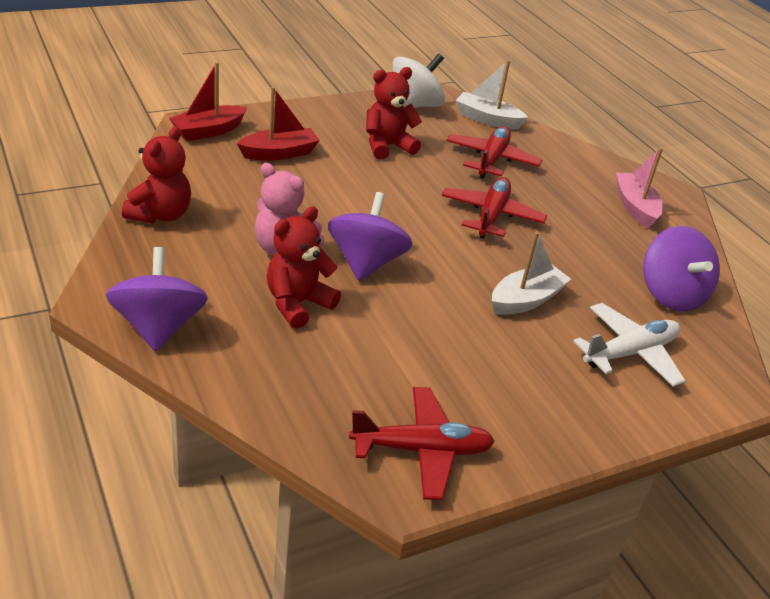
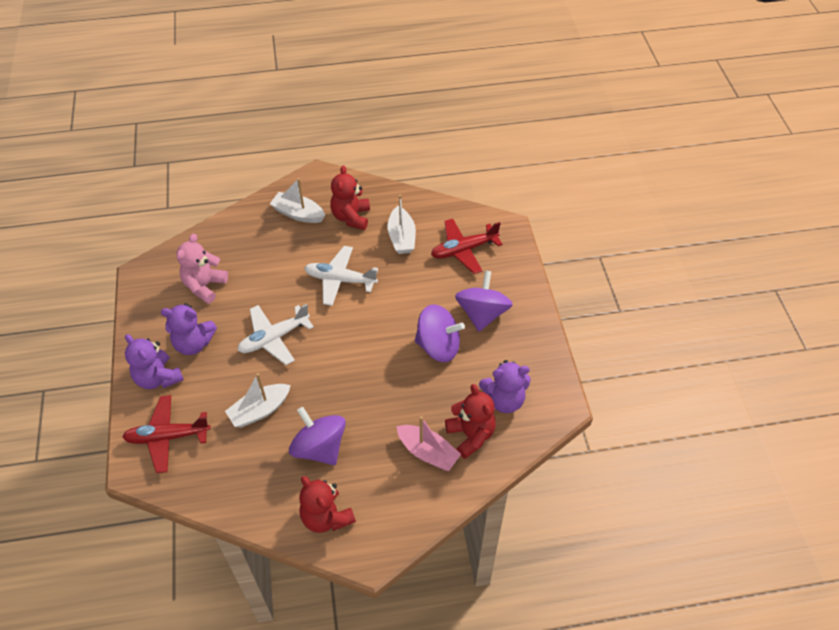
purple teddy bear: 0 -> 3
red boat: 2 -> 0
red plane: 3 -> 2
white boat: 2 -> 3
white plane: 1 -> 2
white spinning top: 1 -> 0

